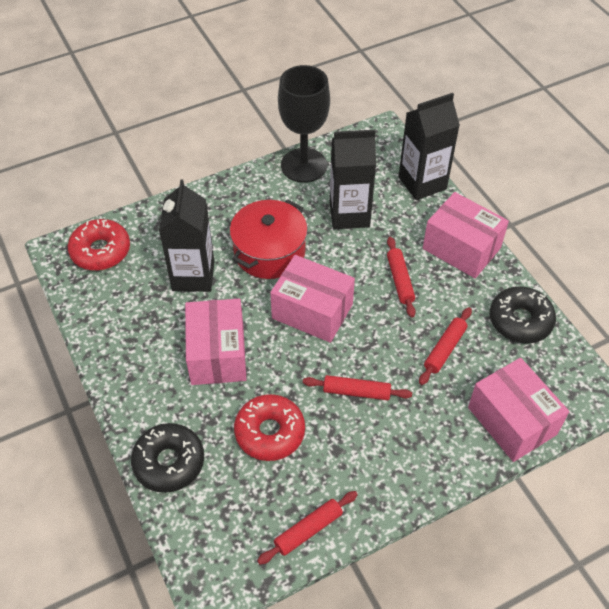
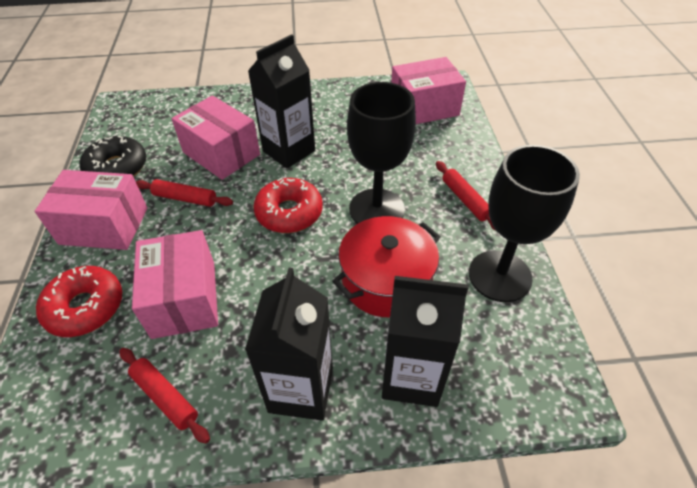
black donut: 2 -> 1
black goblet: 1 -> 2
red rolling pin: 4 -> 3

